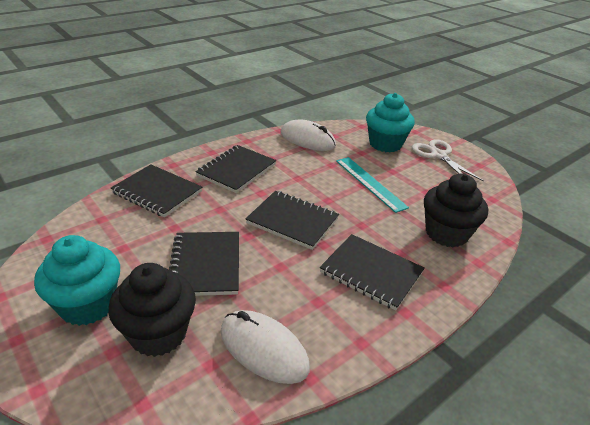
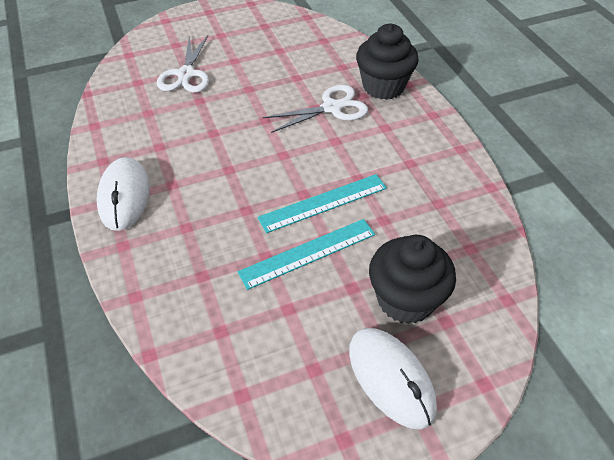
black notebook: 5 -> 0
turquoise cupcake: 2 -> 0
turquoise ruler: 1 -> 2
white scissors: 1 -> 2

